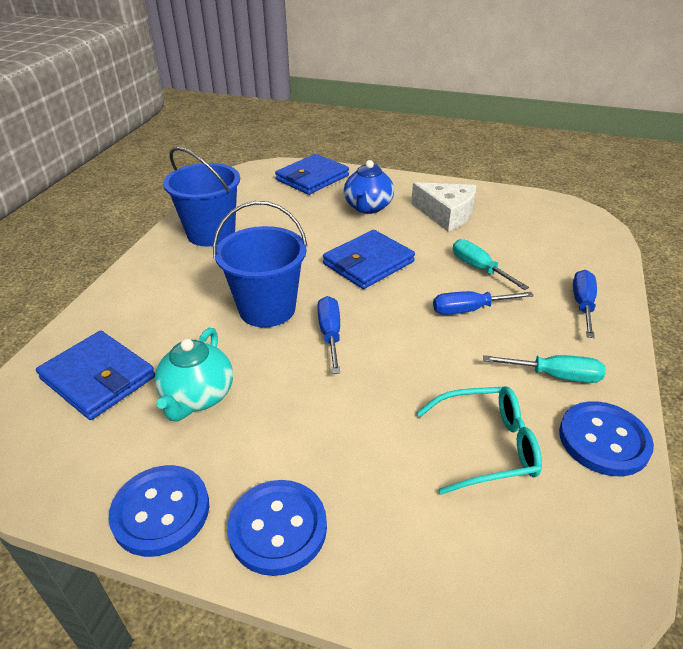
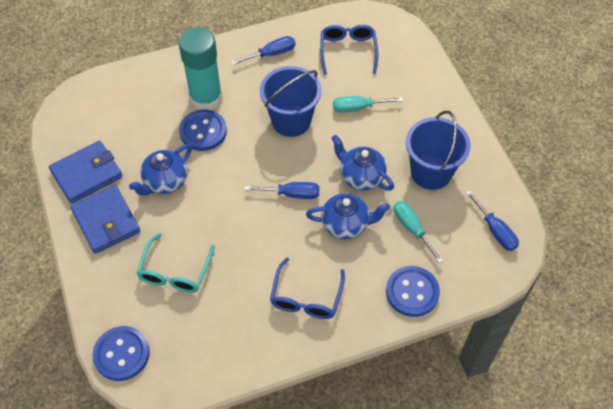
blue glasses: 0 -> 2
blue teapot: 1 -> 3
blue wallet: 3 -> 2
turquoise glue stick: 0 -> 1
turquoise teapot: 1 -> 0
white cheese: 1 -> 0

